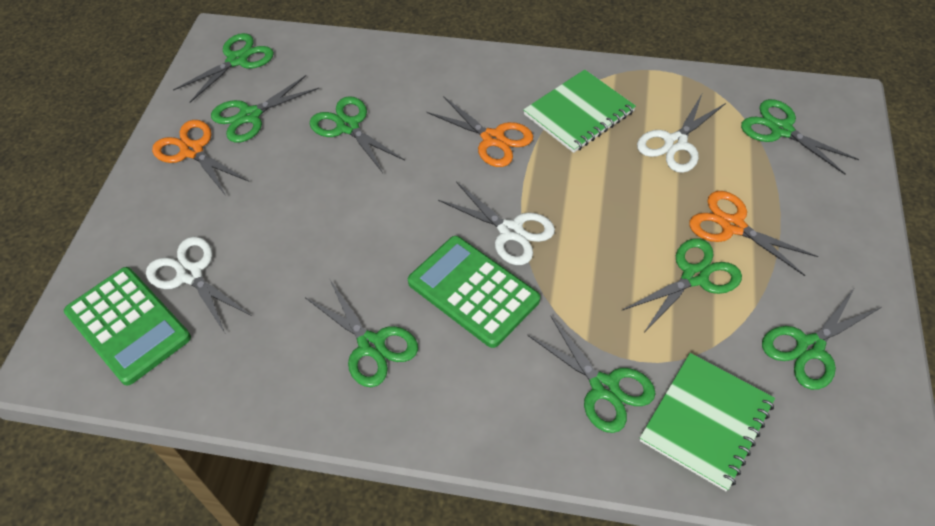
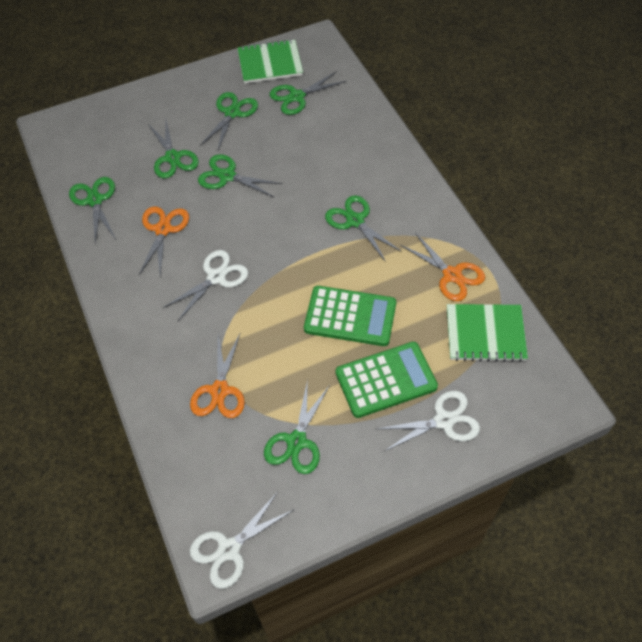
green scissors: 8 -> 7

